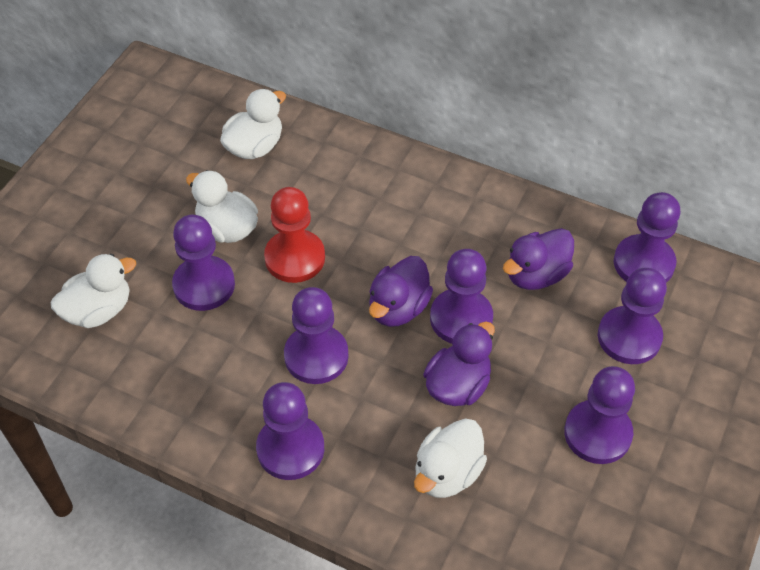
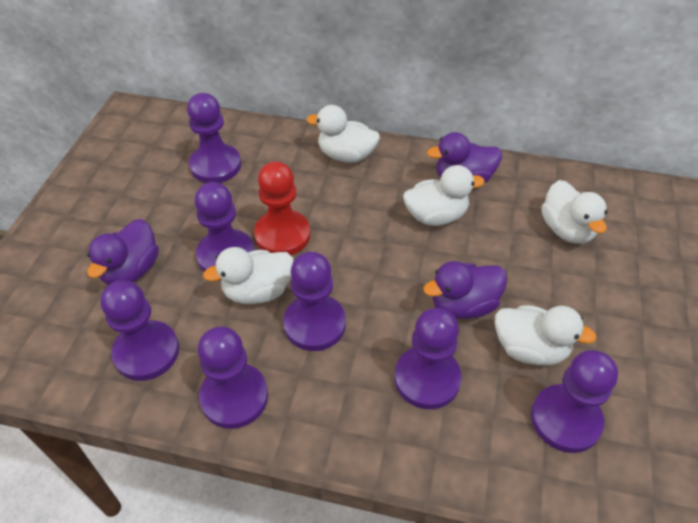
white duck: 4 -> 5

